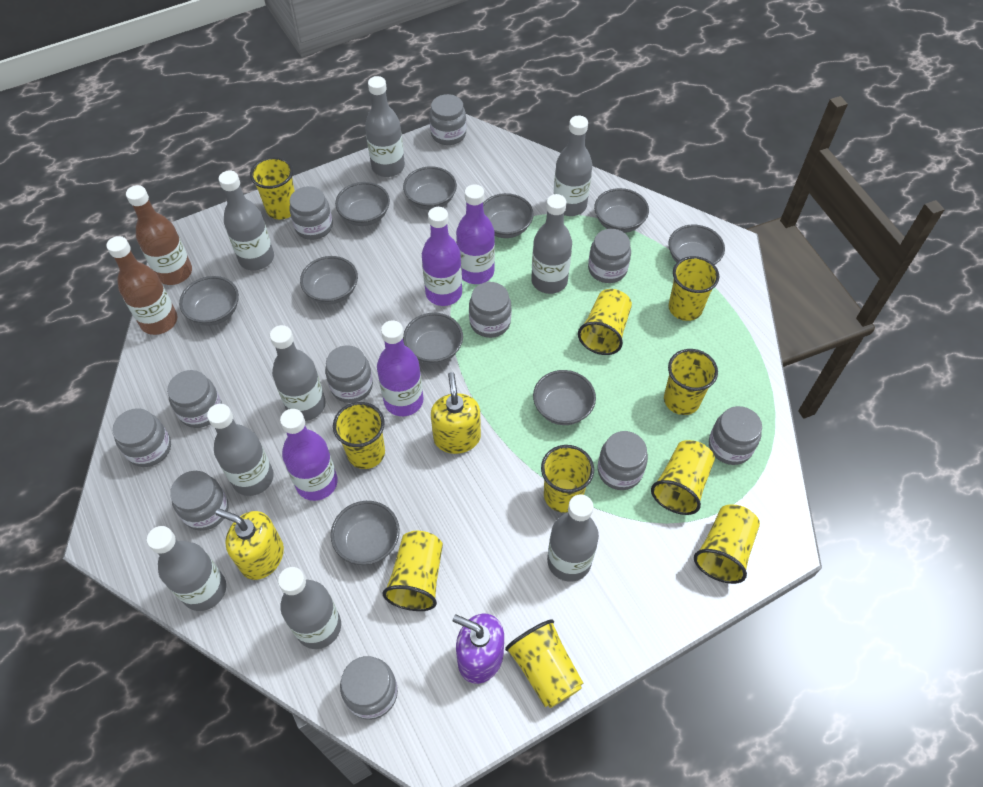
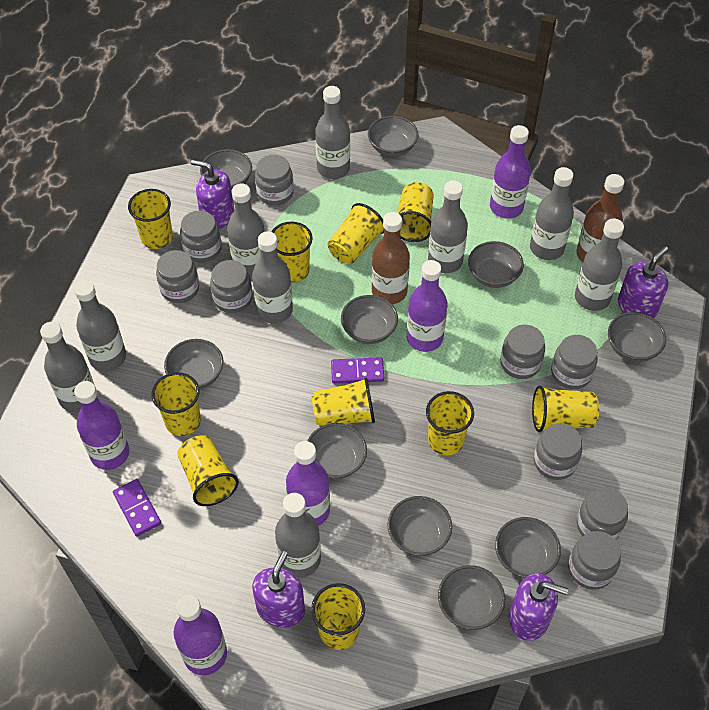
grey jar: 11 -> 9
purple bottle: 4 -> 5
purple domino: 0 -> 2
purple soap dispenser: 1 -> 4
yellow soap dispenser: 2 -> 0

